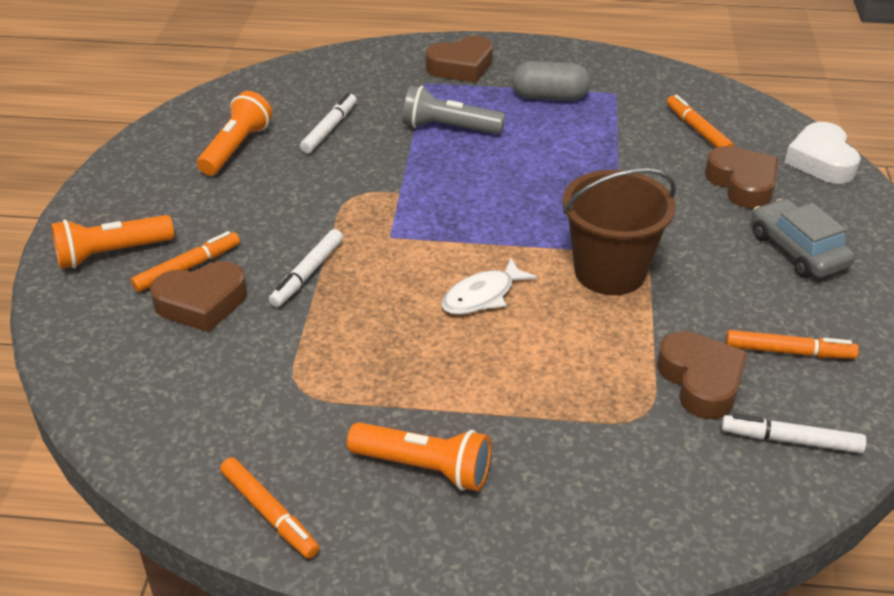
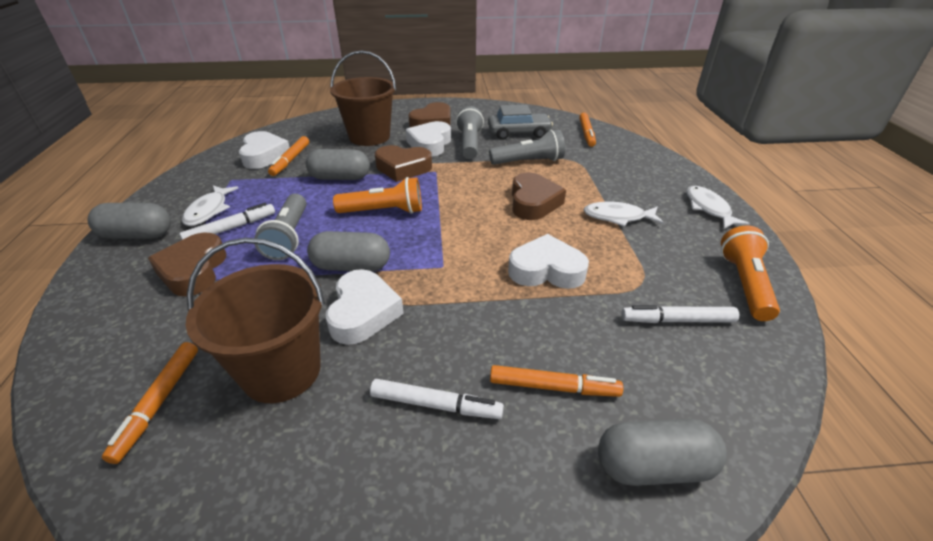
brown bucket: 1 -> 2
grey capsule: 1 -> 4
grey flashlight: 1 -> 3
orange flashlight: 3 -> 2
white fish: 1 -> 3
white heart: 1 -> 4

